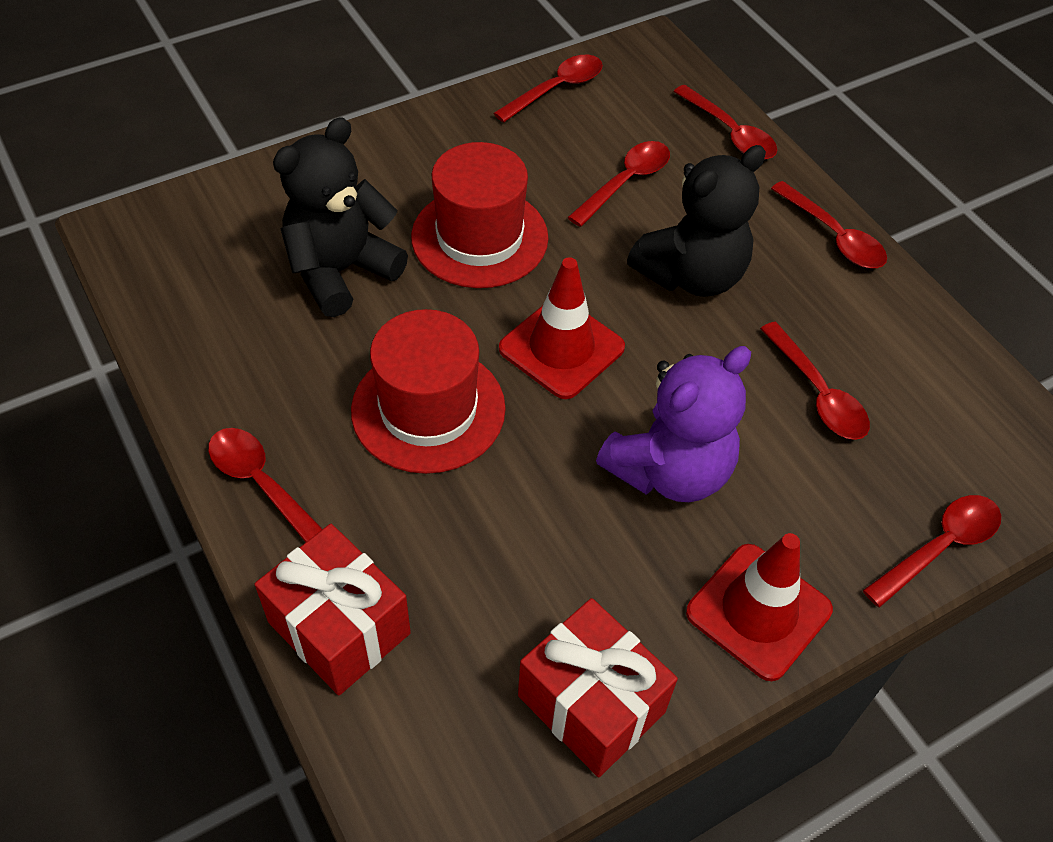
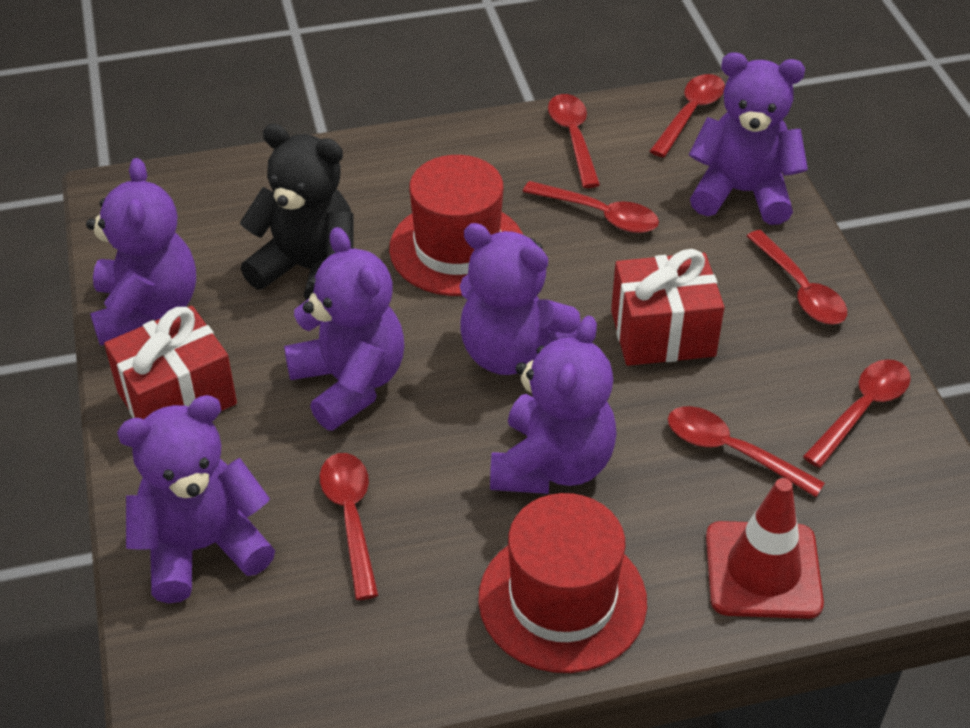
black teddy bear: 2 -> 1
purple teddy bear: 1 -> 6
red traffic cone: 2 -> 1

